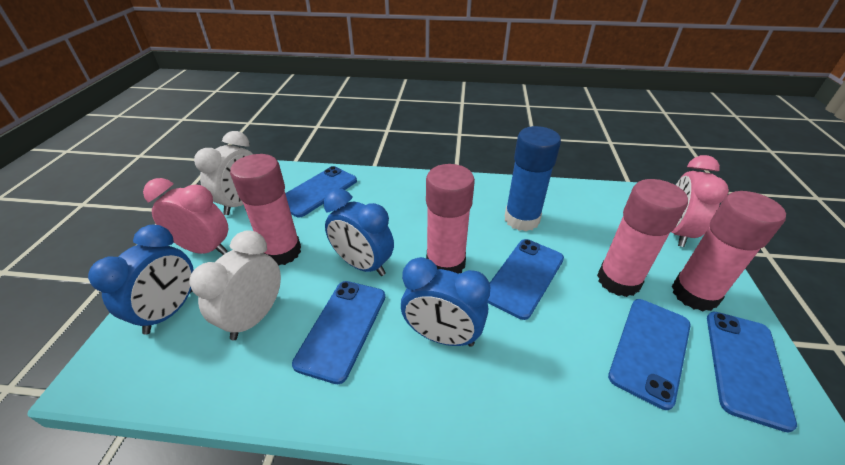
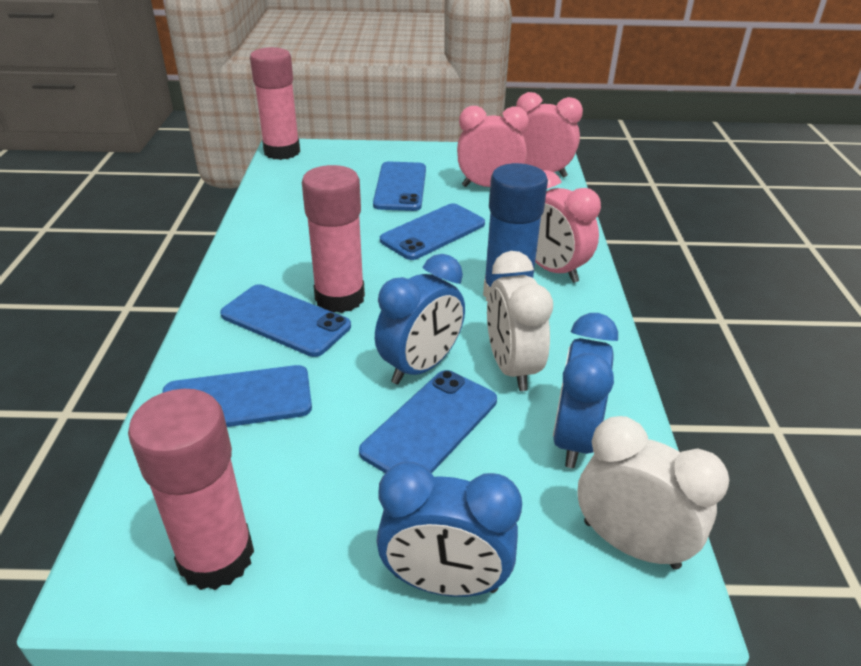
pink clock: 2 -> 3
pink glue stick: 4 -> 3

